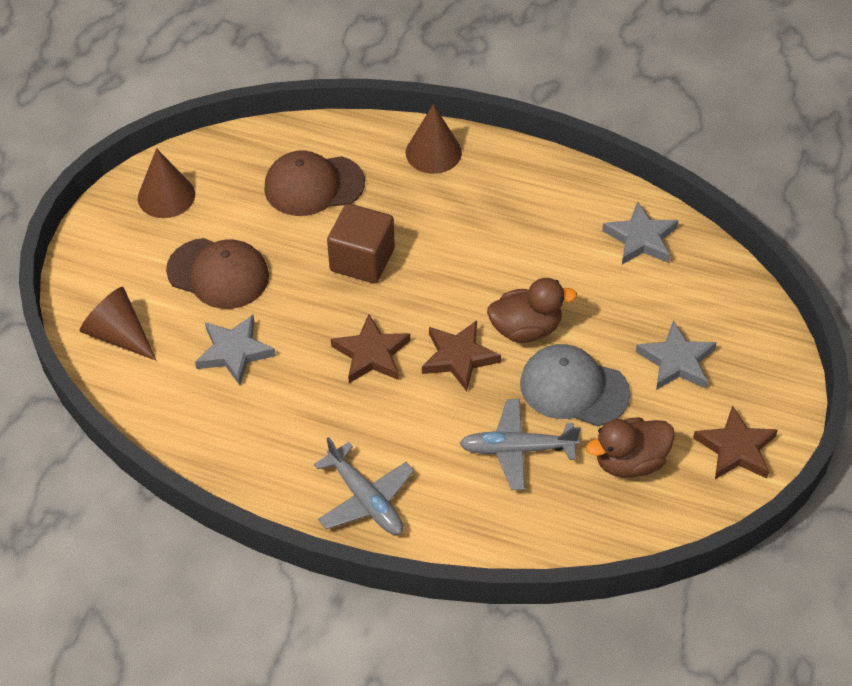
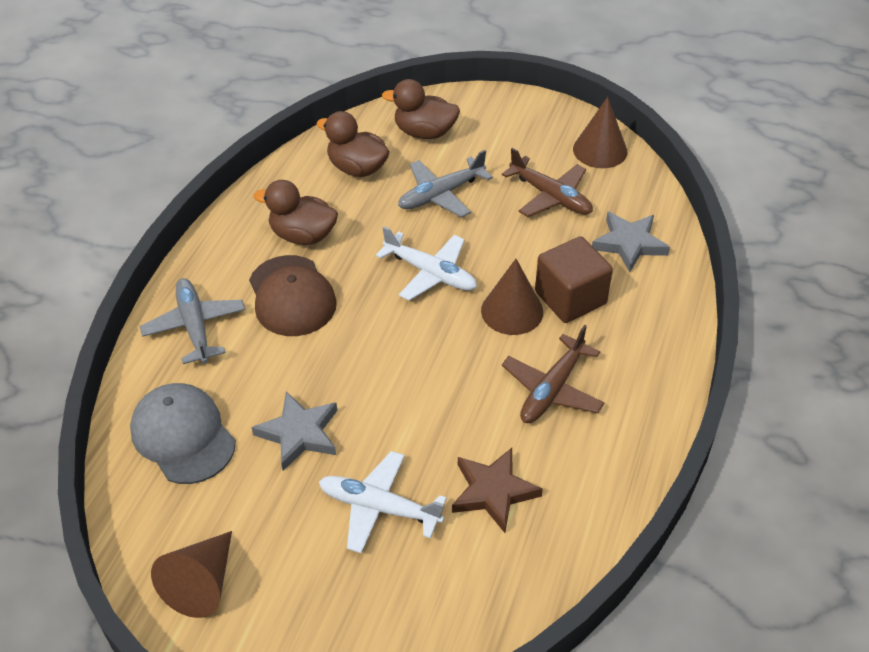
brown cap: 2 -> 1
brown duck: 2 -> 3
brown plane: 0 -> 2
brown star: 3 -> 1
grey star: 3 -> 2
white plane: 0 -> 2

